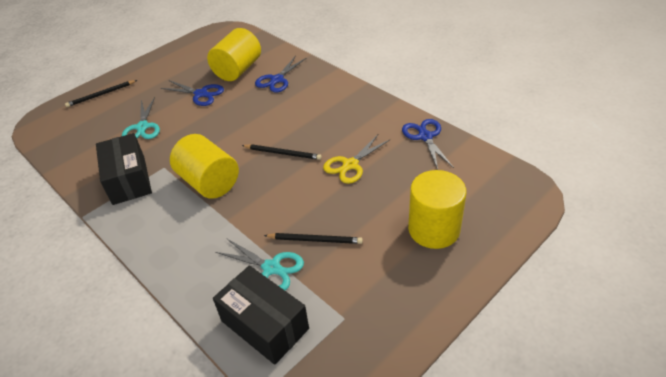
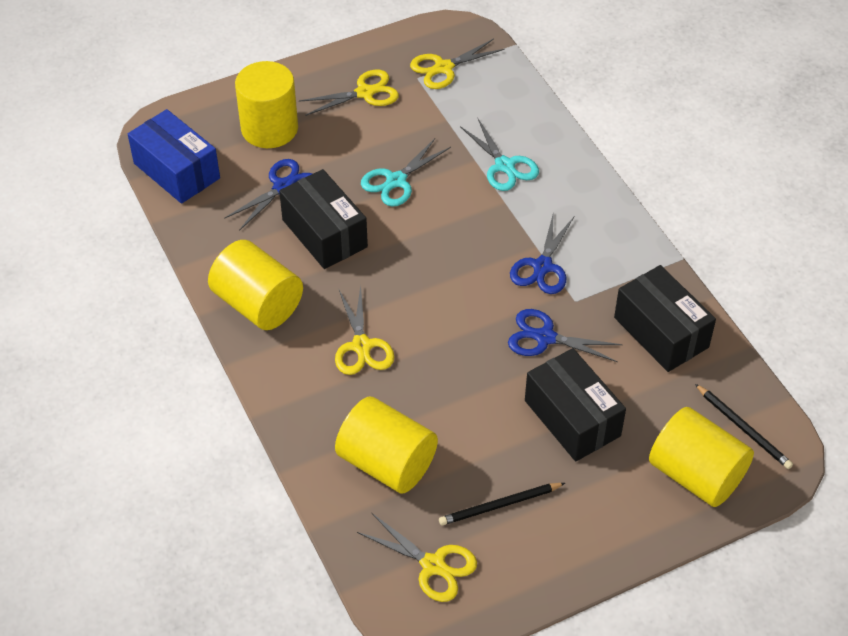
black box: 2 -> 3
black pencil: 3 -> 2
blue box: 0 -> 1
yellow cylinder: 3 -> 4
yellow scissors: 1 -> 4

